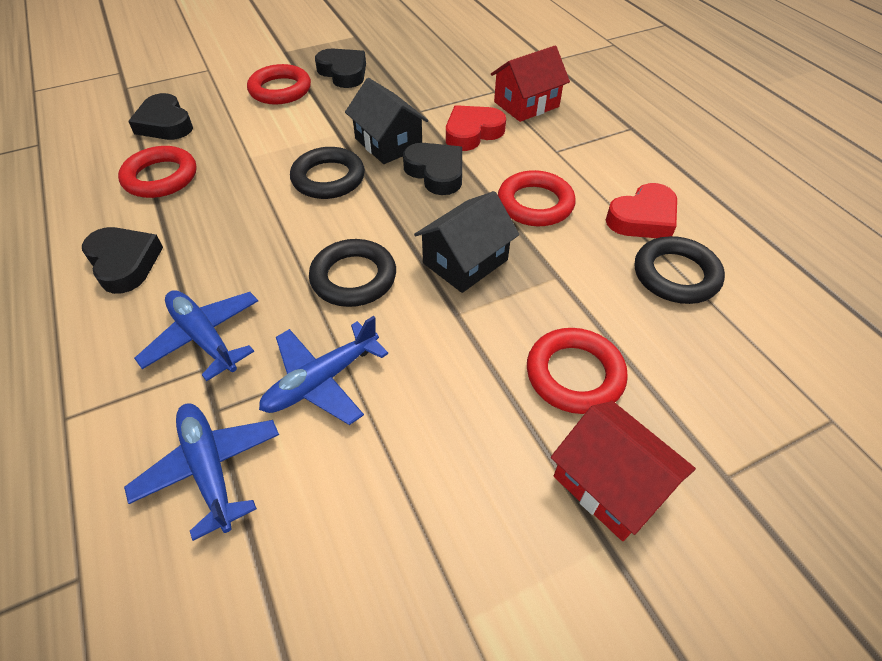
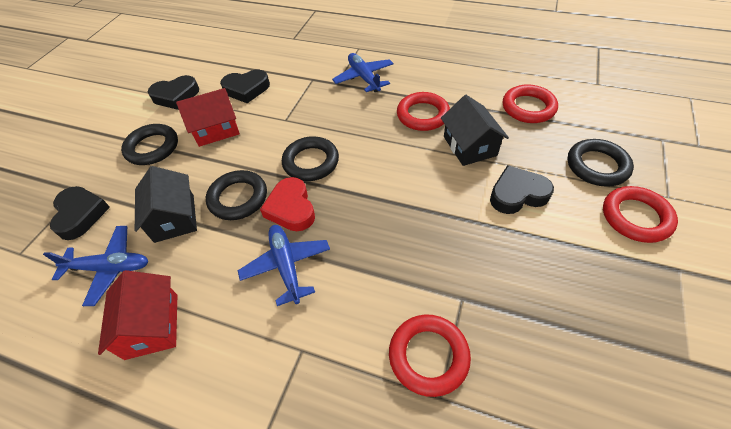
black ring: 3 -> 4
red heart: 2 -> 1

